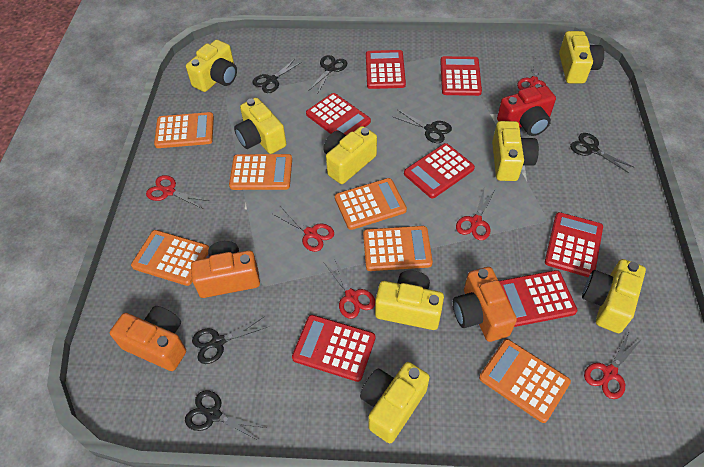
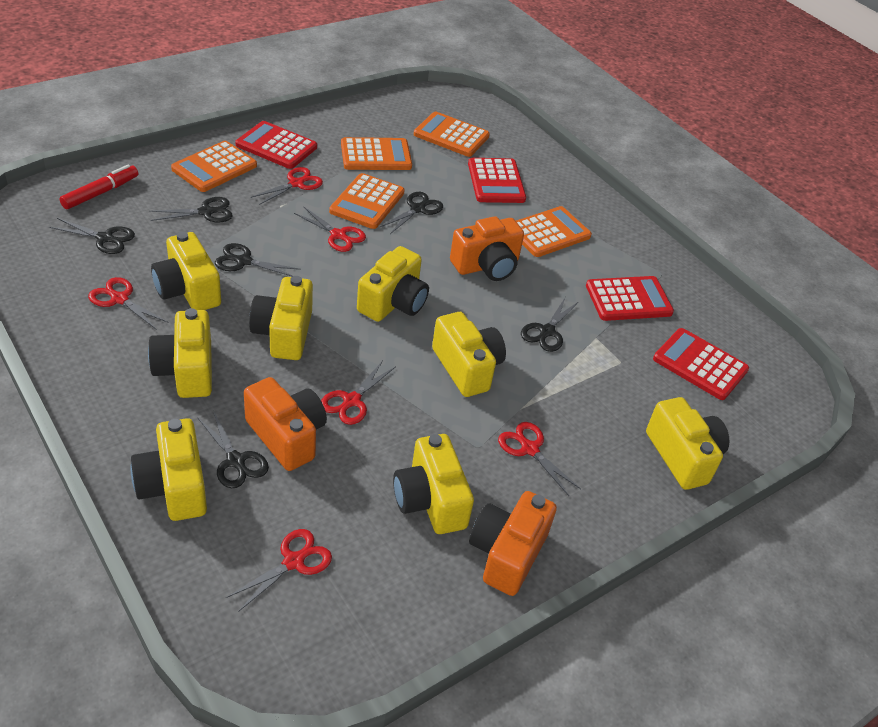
orange calculator: 6 -> 5
red calculator: 7 -> 4
red camera: 1 -> 0
red marker: 0 -> 1

